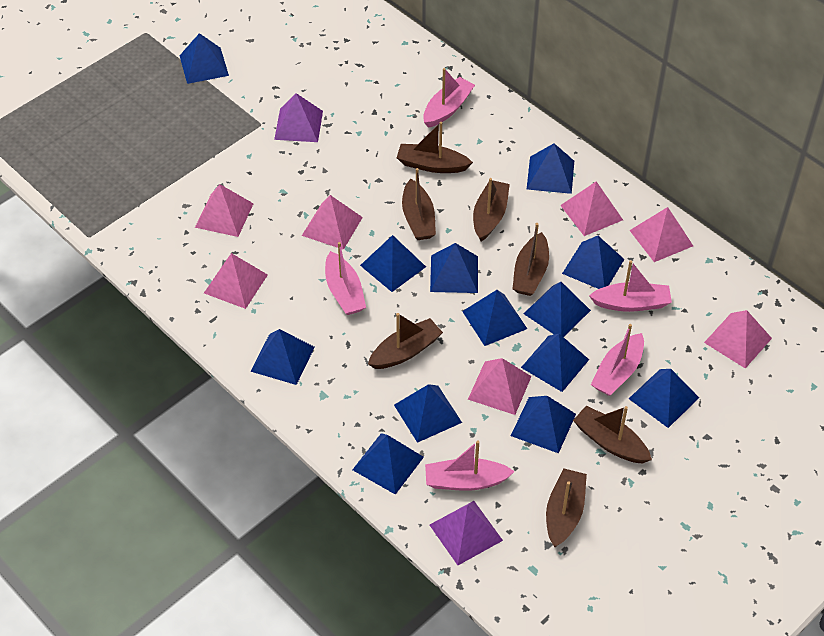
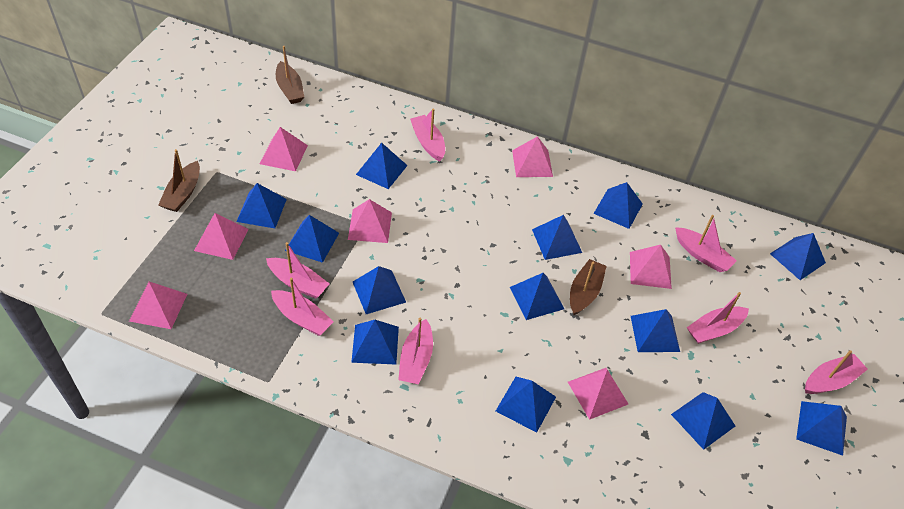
brown boat: 7 -> 3
pink boat: 5 -> 7
purple pyramid: 2 -> 0

